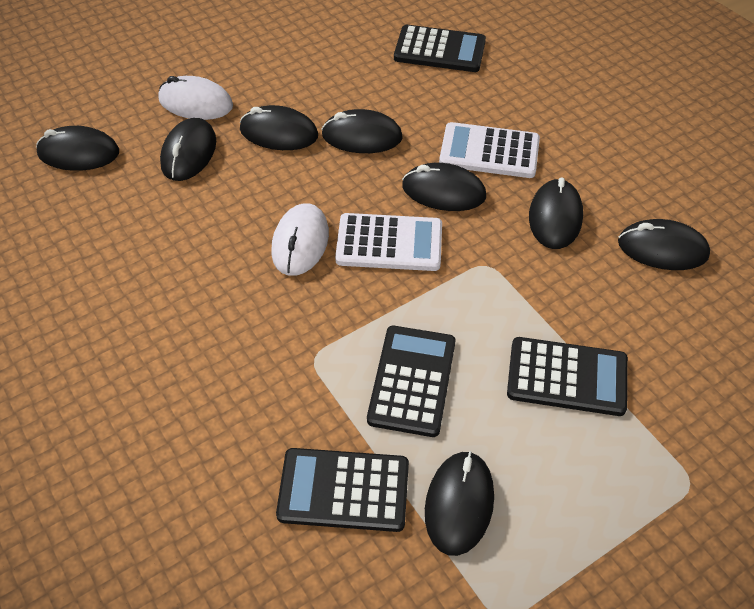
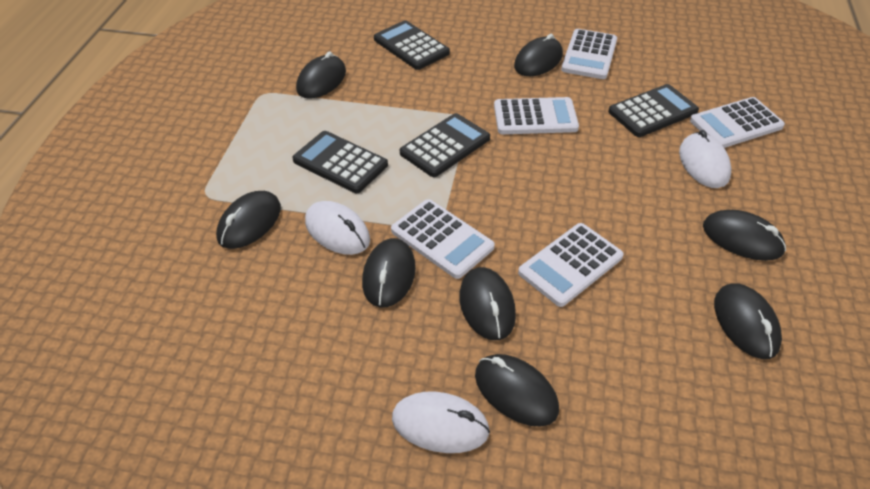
white calculator: 2 -> 5
white mouse: 2 -> 3

